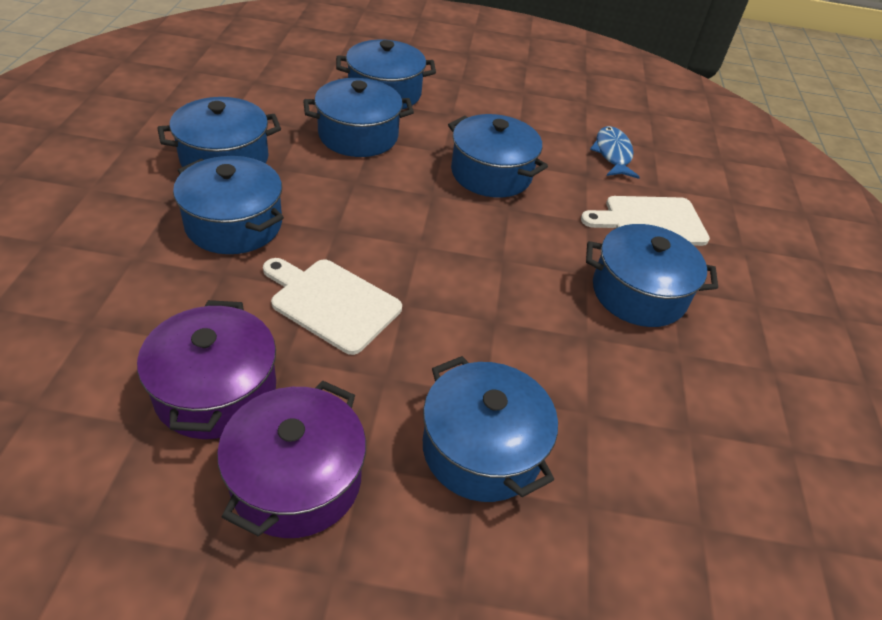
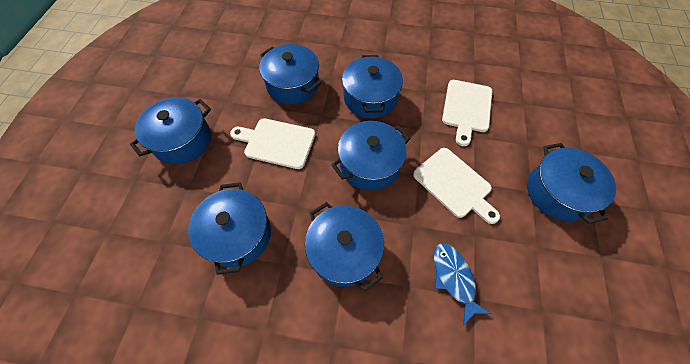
purple pot: 2 -> 0
white cutting board: 2 -> 3

